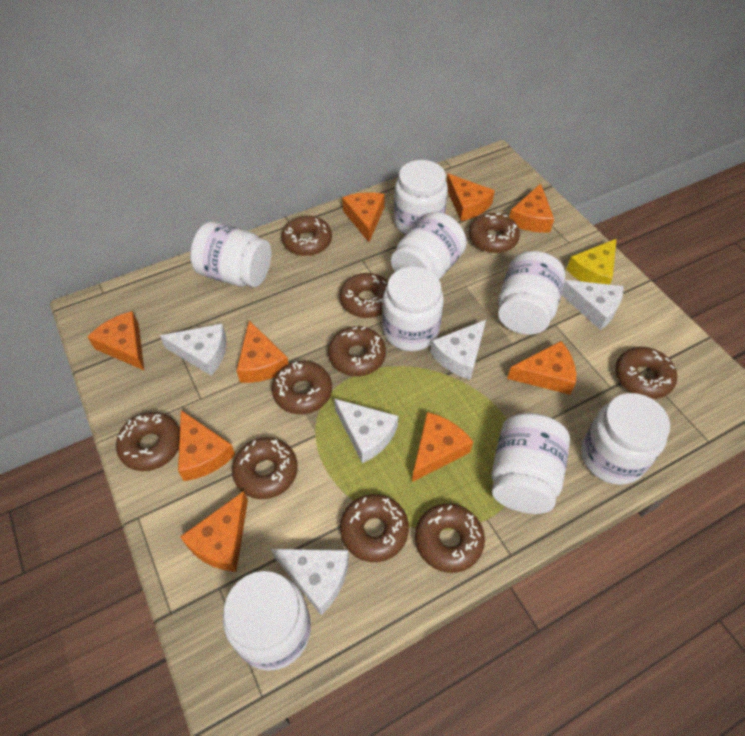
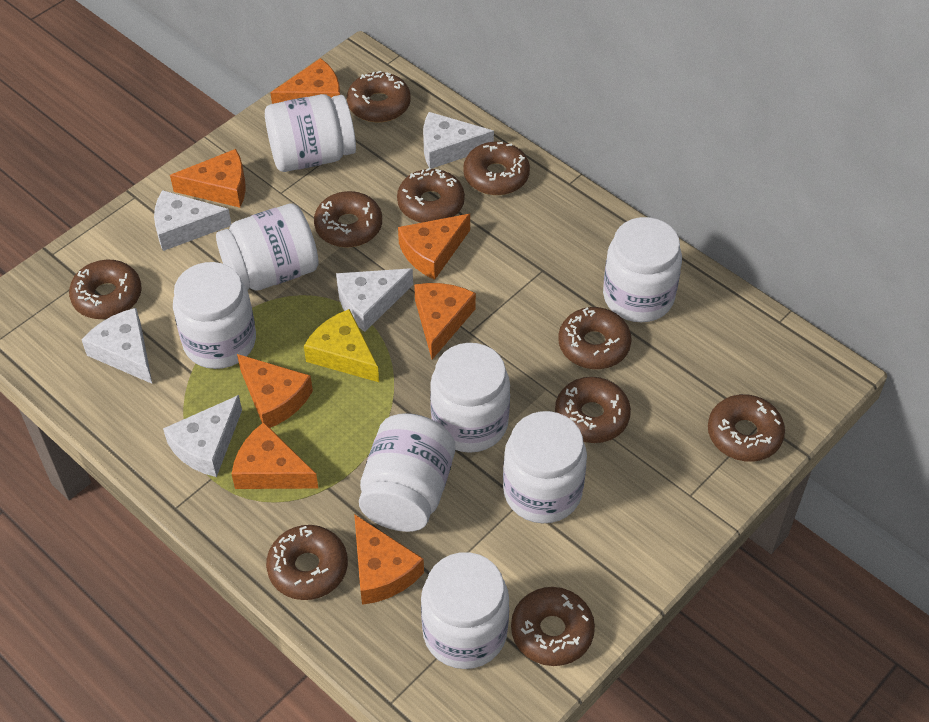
orange cheese: 9 -> 7

